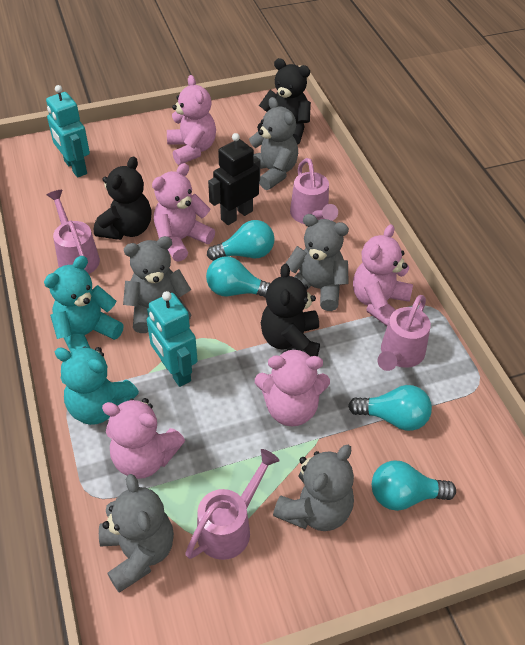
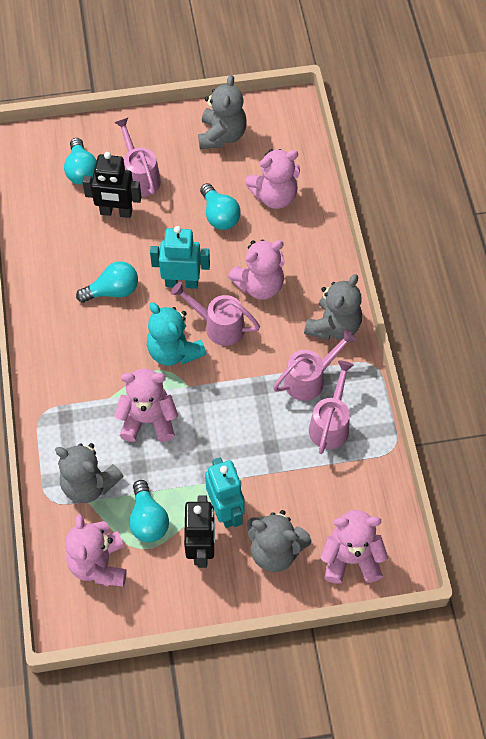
black robot: 1 -> 2
black teddy bear: 3 -> 0
grey teddy bear: 5 -> 4
turquoise teddy bear: 2 -> 1

